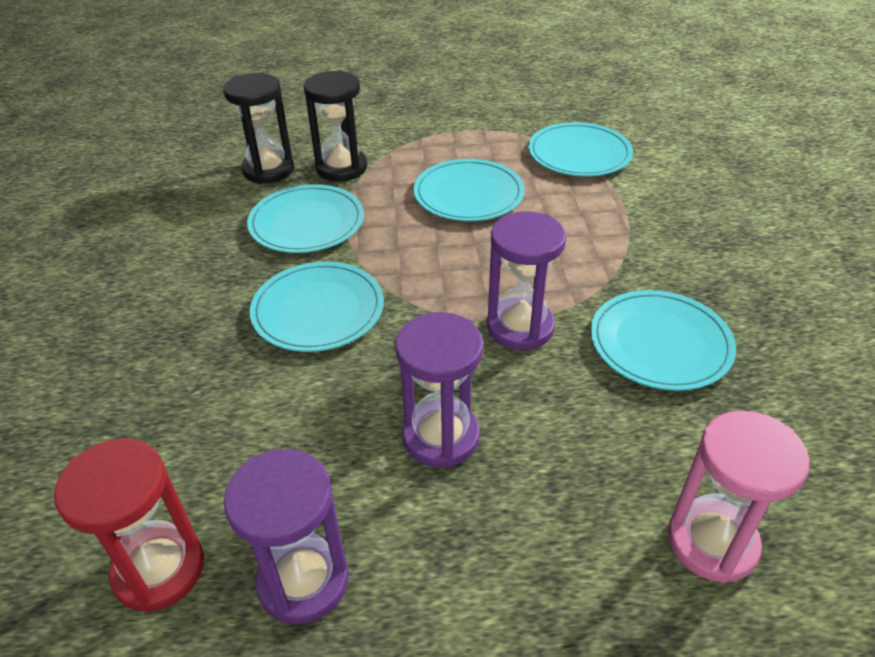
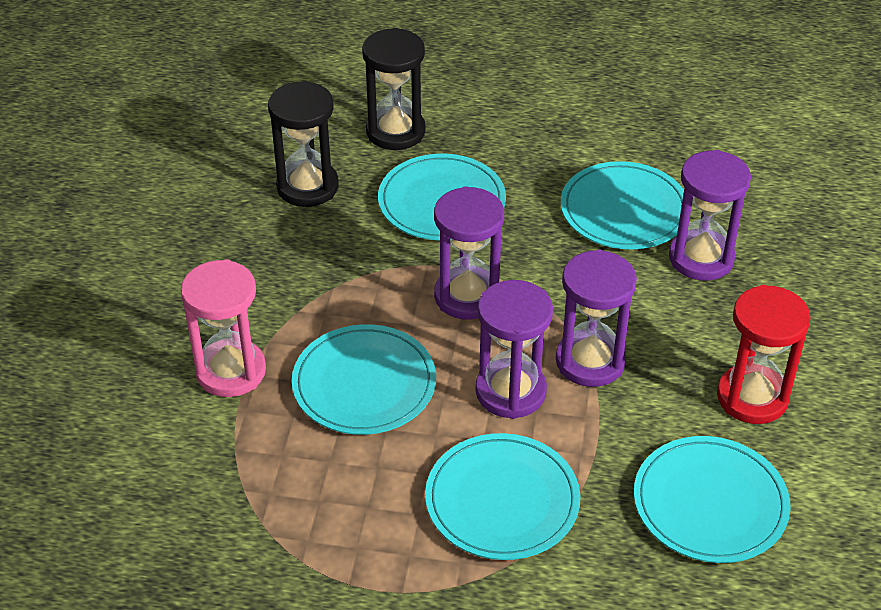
purple hourglass: 3 -> 4

